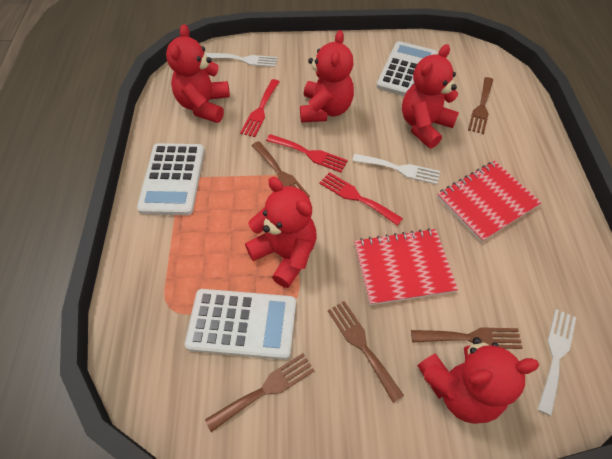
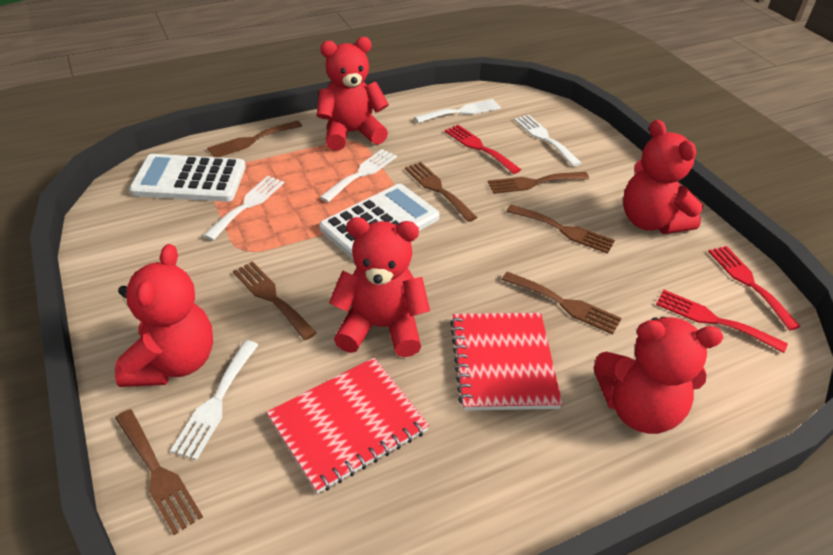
brown fork: 5 -> 7
white calculator: 3 -> 2
white fork: 3 -> 5

